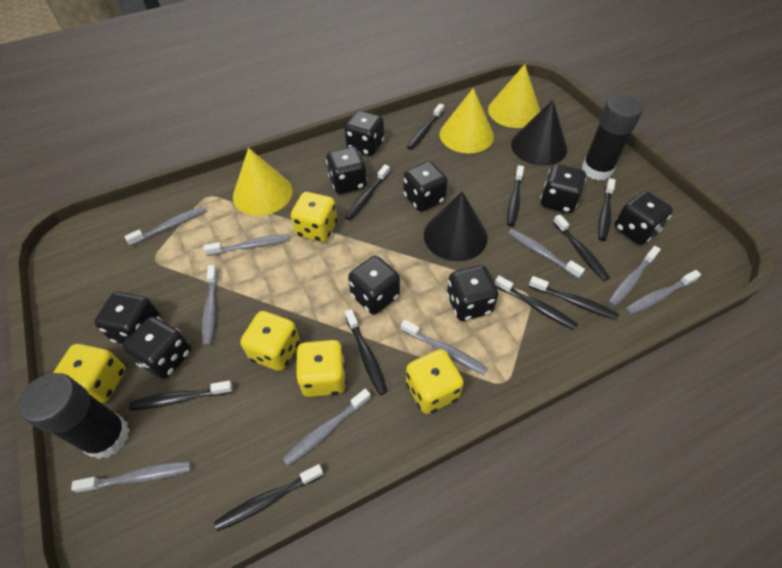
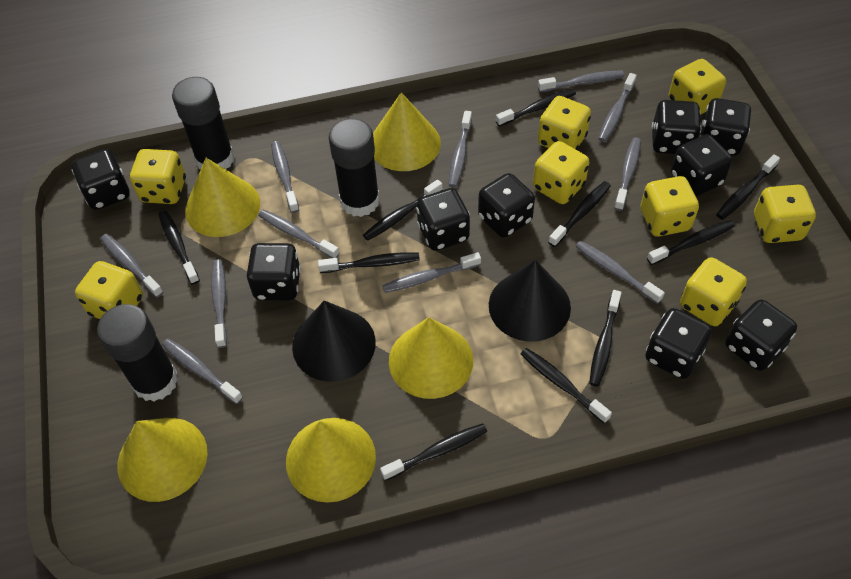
black glue stick: 2 -> 3
grey toothbrush: 9 -> 11
yellow cone: 3 -> 5
yellow dice: 5 -> 8

